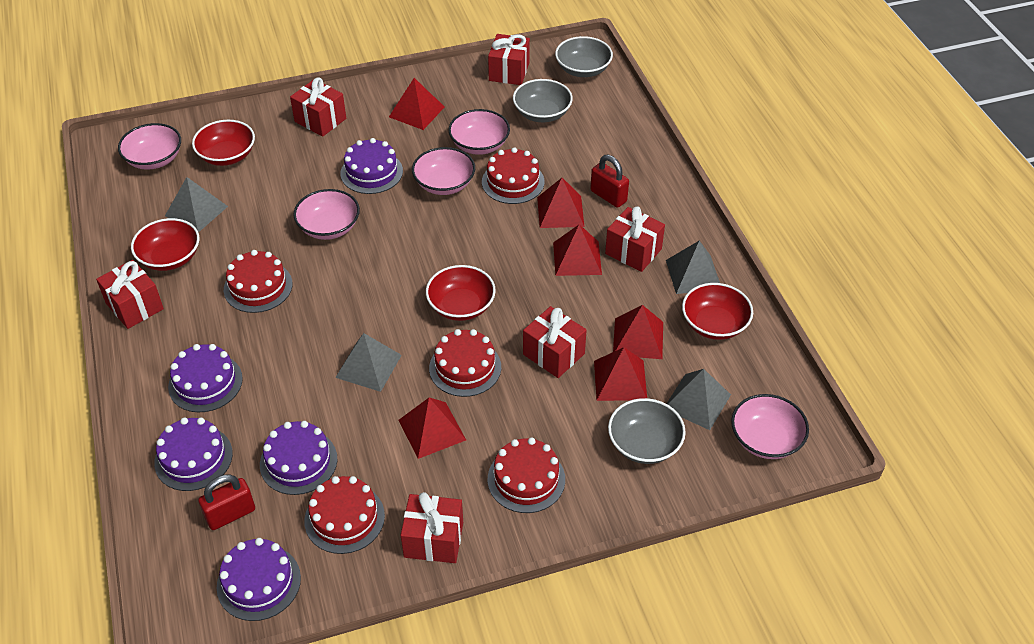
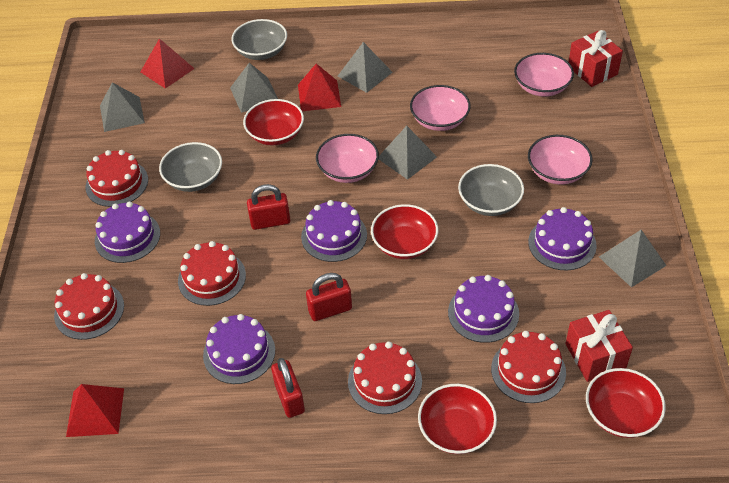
grey pyramid: 4 -> 5
pink bowl: 5 -> 4
red gift: 6 -> 2
red padlock: 2 -> 3
red pyramid: 6 -> 3

